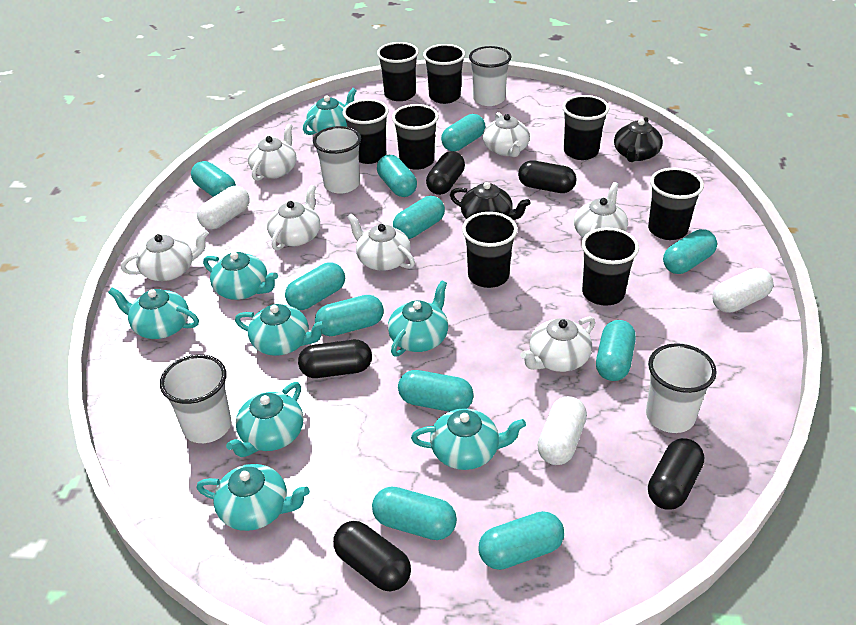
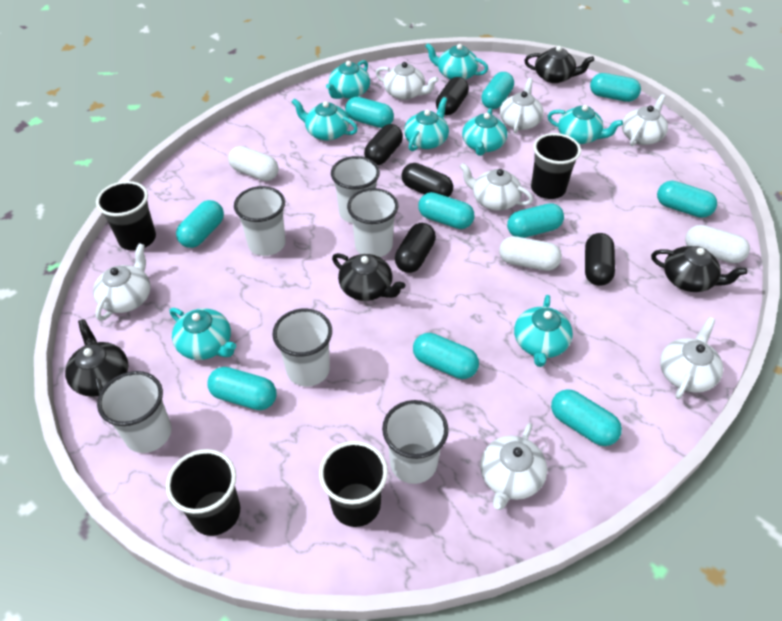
black cup: 8 -> 4
black teapot: 2 -> 4
turquoise capsule: 11 -> 10
white cup: 4 -> 6

